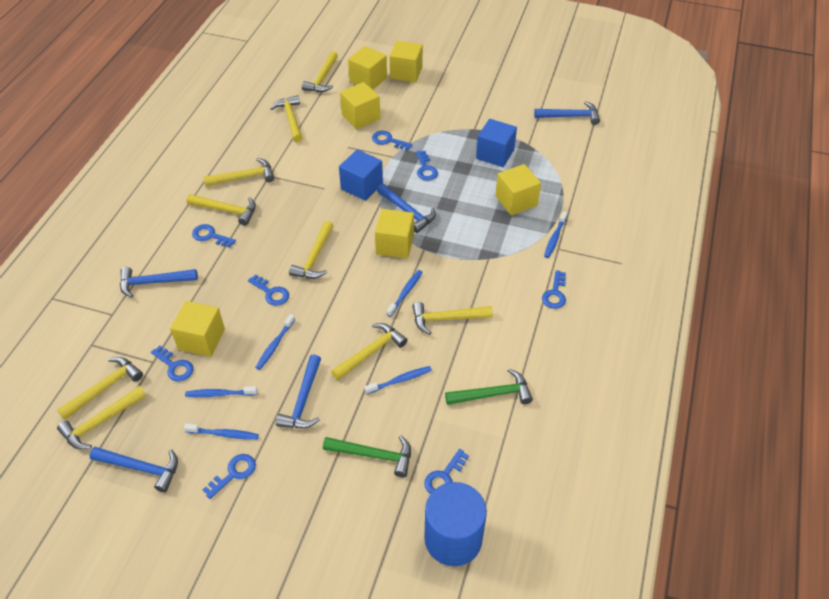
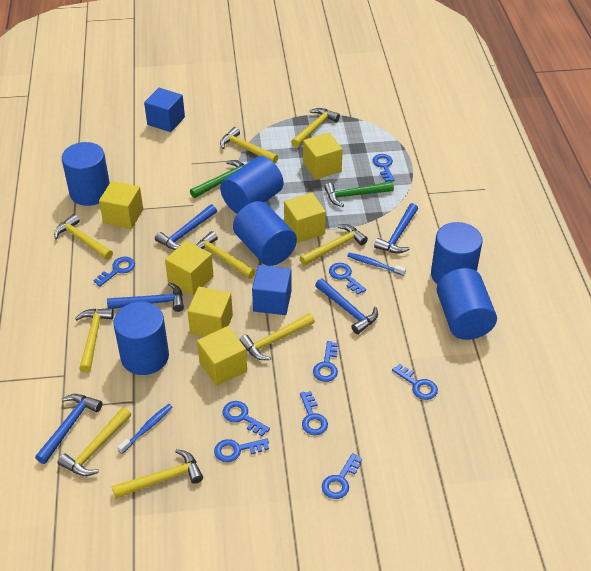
blue cylinder: 1 -> 6
blue key: 8 -> 9
blue toothbrush: 6 -> 2

